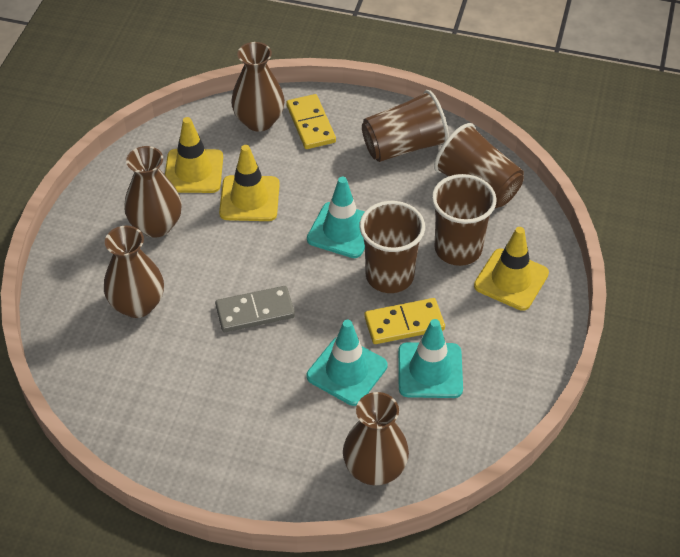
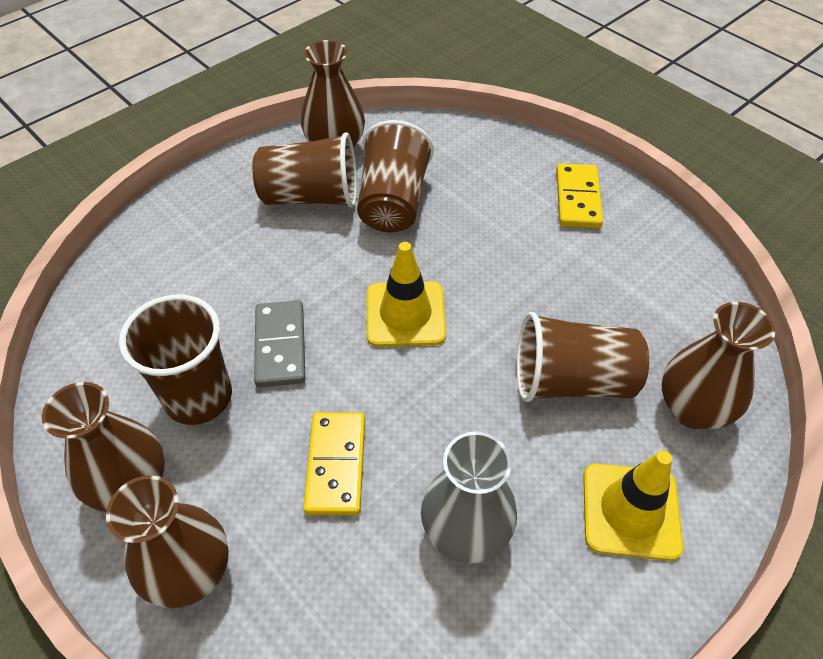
grey vase: 0 -> 1
turquoise traffic cone: 3 -> 0
yellow traffic cone: 3 -> 2

